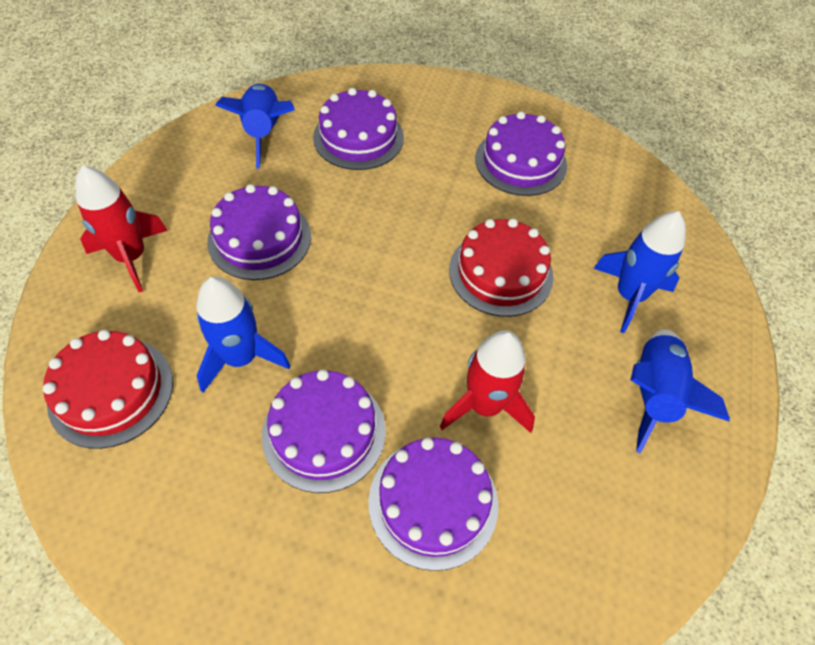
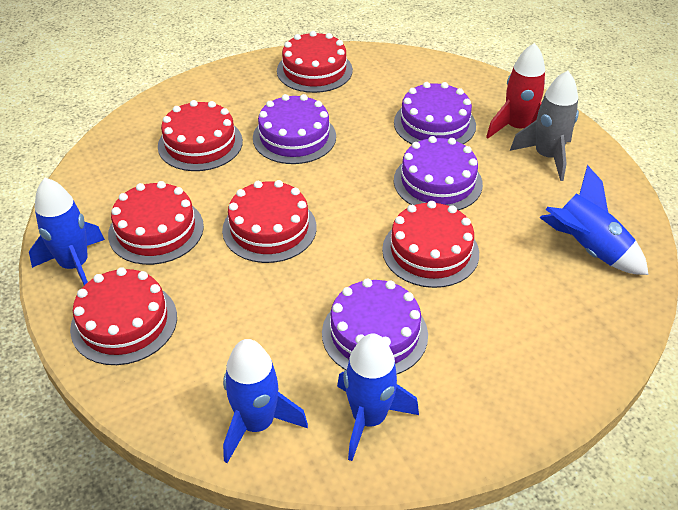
grey rocket: 0 -> 1
purple cake: 5 -> 4
red cake: 2 -> 6
red rocket: 2 -> 1

